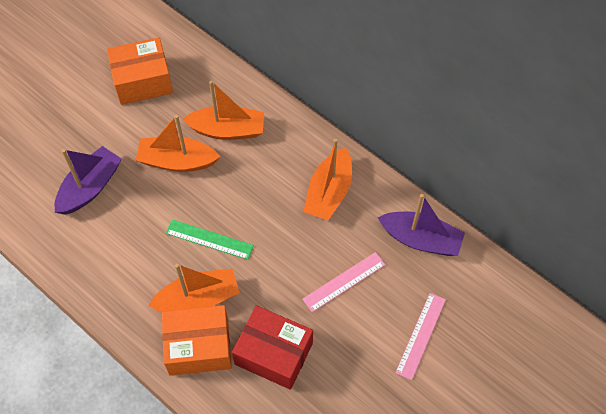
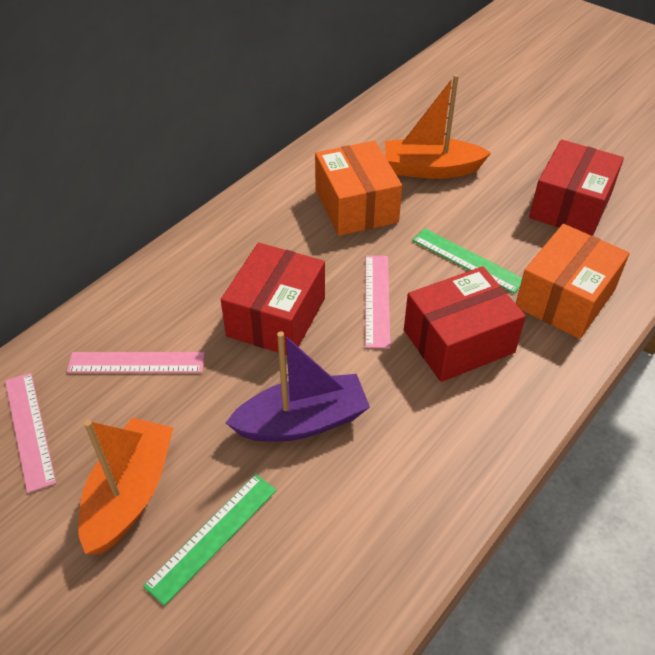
green ruler: 1 -> 2
orange boat: 4 -> 2
pink ruler: 2 -> 3
purple boat: 2 -> 1
red box: 1 -> 3

